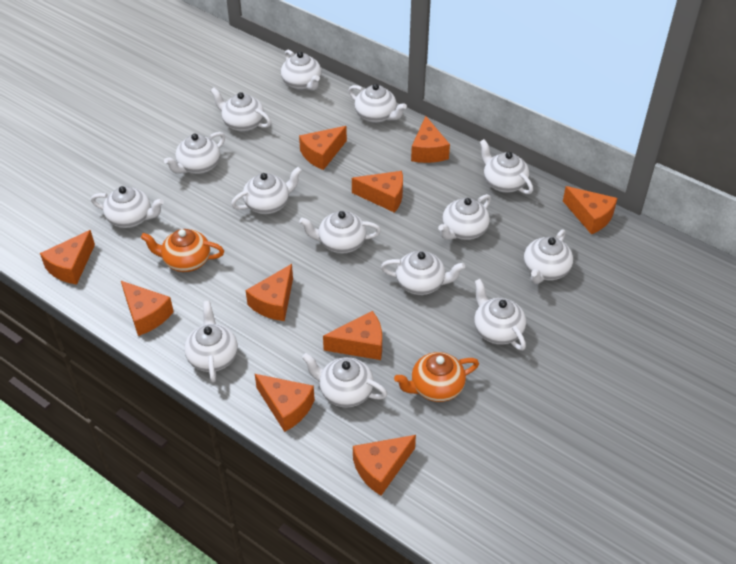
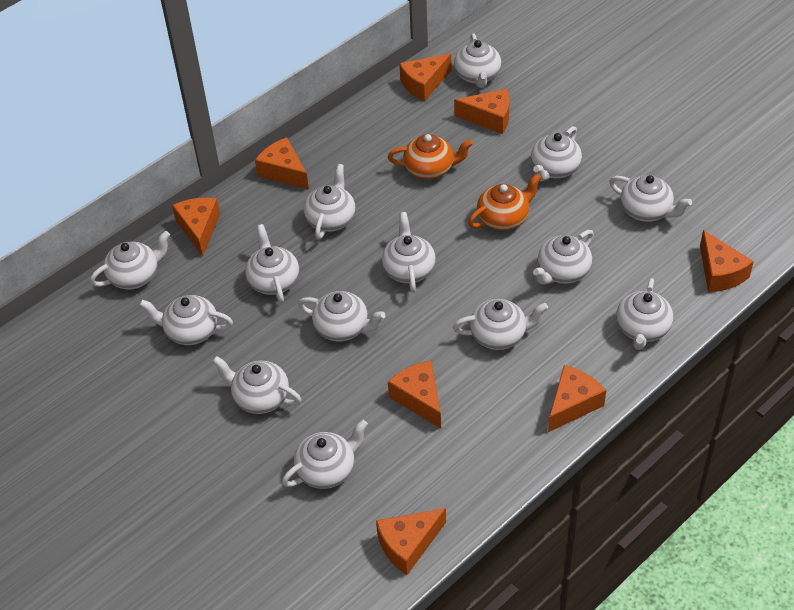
orange cheese: 10 -> 8

